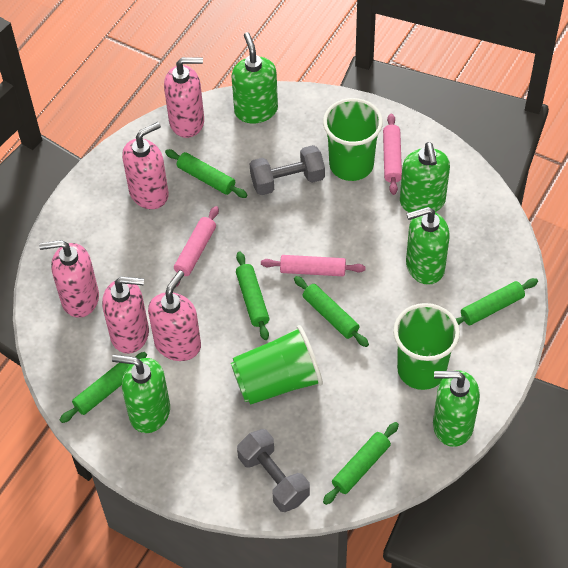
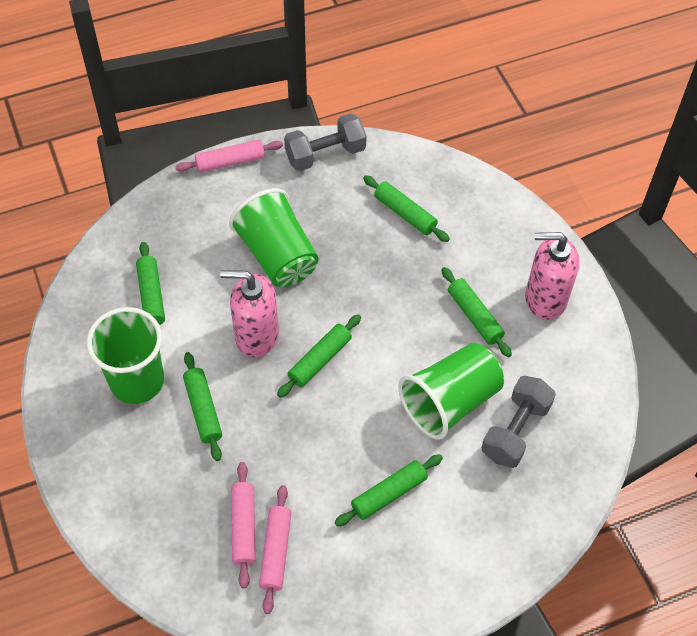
green soap dispenser: 5 -> 0
pink soap dispenser: 5 -> 2

